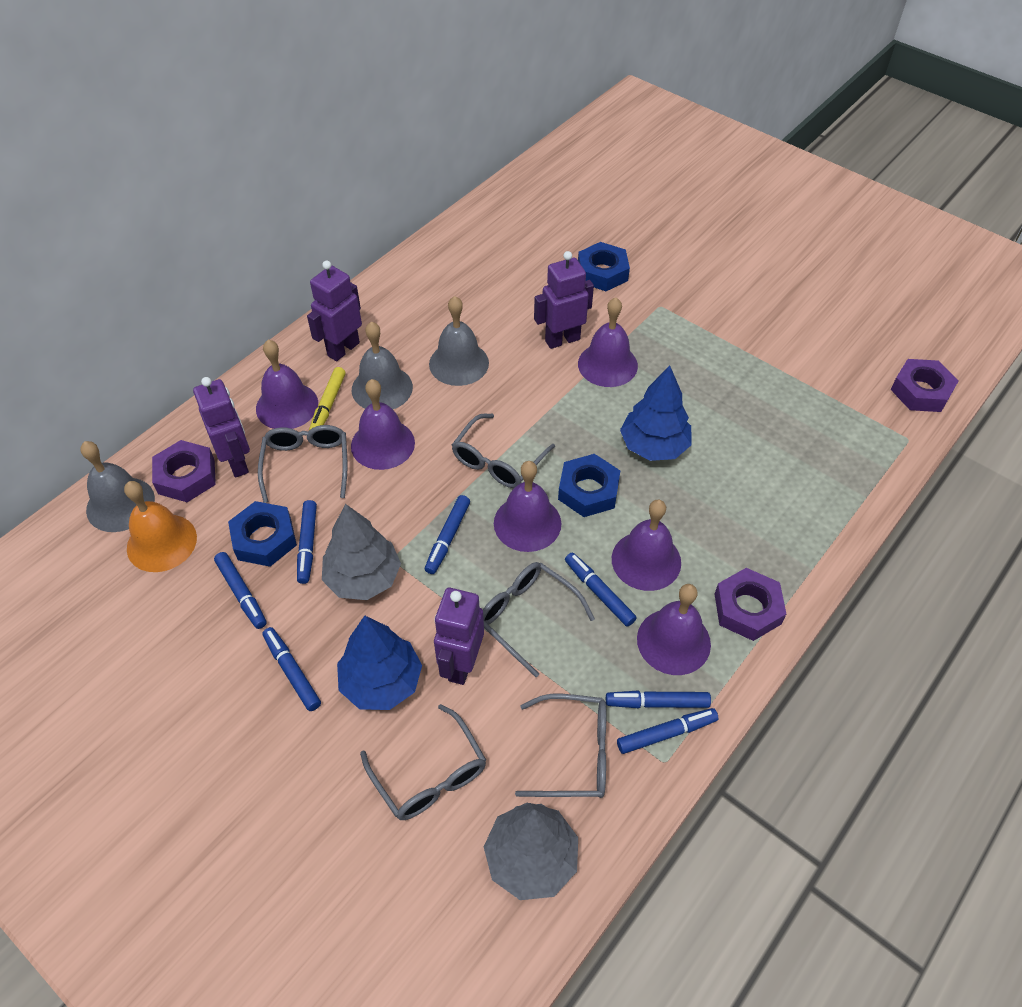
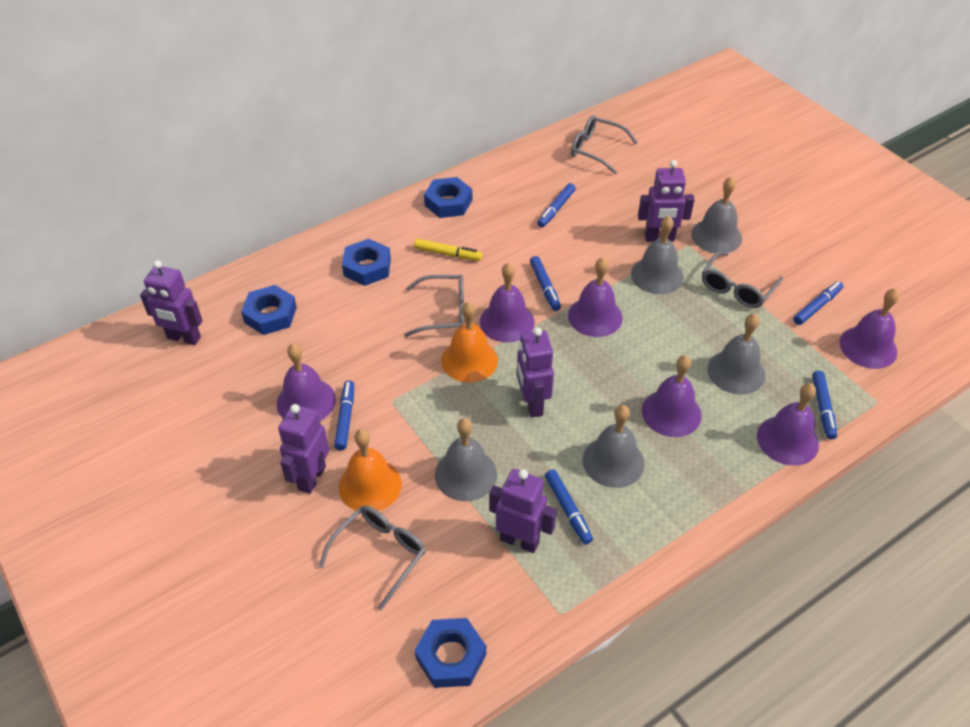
blue marker: 7 -> 6
blue nut: 3 -> 4
blue tree: 2 -> 0
grey bell: 3 -> 5
grey glasses: 5 -> 4
grey tree: 2 -> 0
orange bell: 1 -> 2
purple nut: 3 -> 0
purple robot: 4 -> 5

